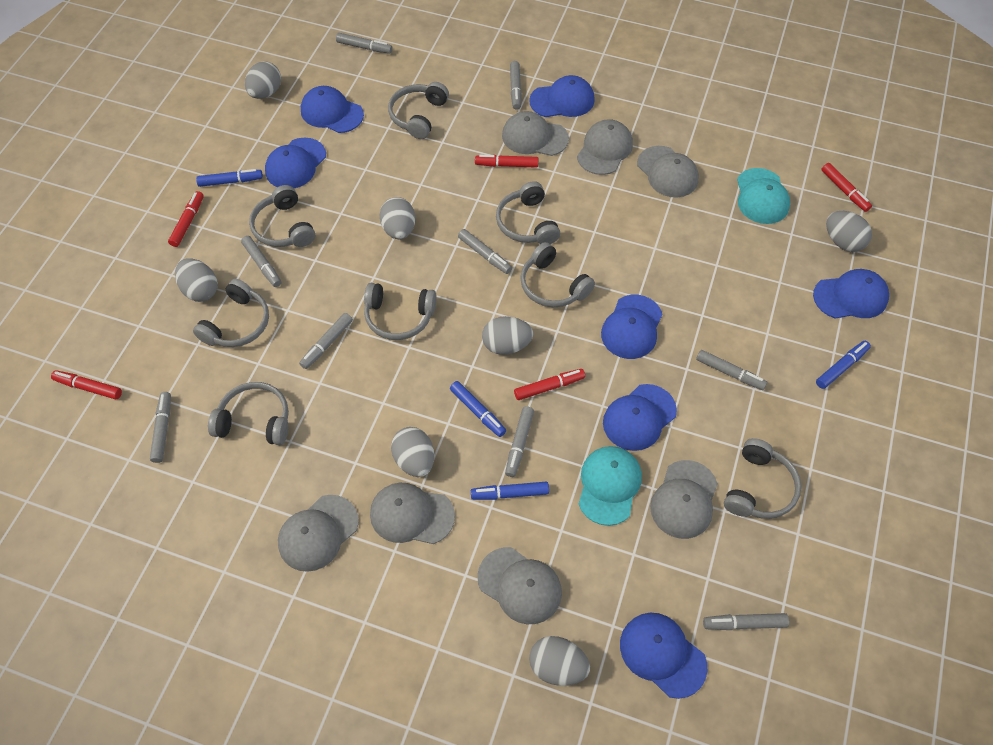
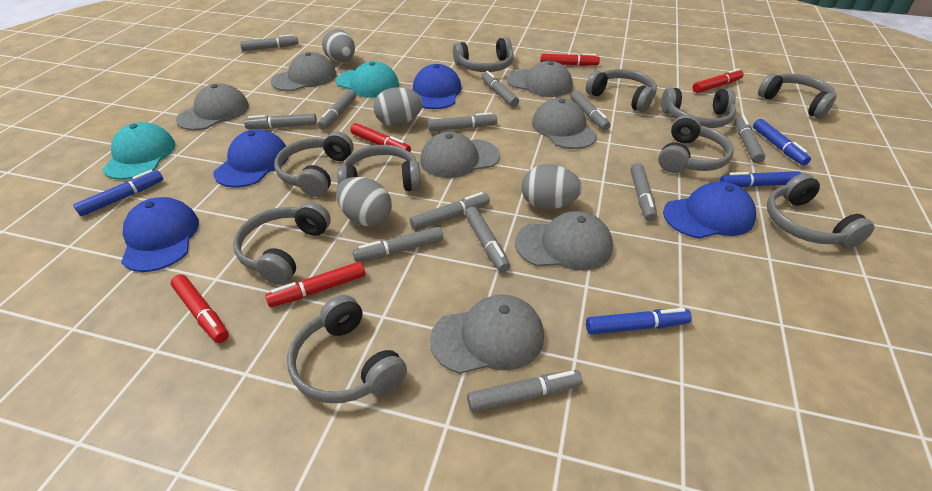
blue cap: 7 -> 4
grey egg: 7 -> 4
grey headphones: 8 -> 10
grey marker: 9 -> 12

